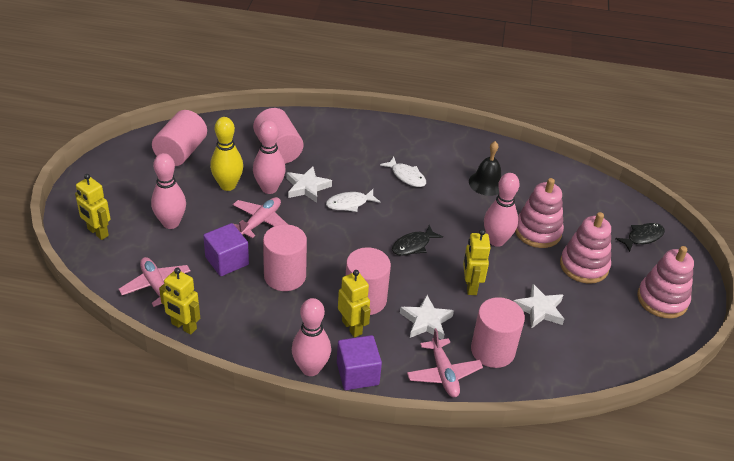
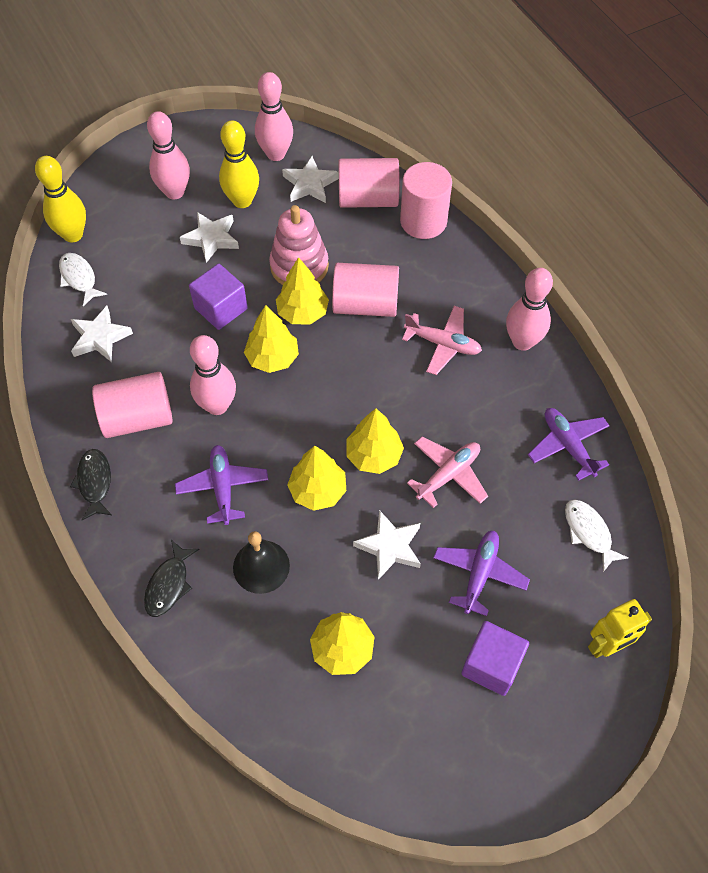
pink cylinder: 5 -> 4
pink plane: 3 -> 2
pink stacking toy: 3 -> 1
purple plane: 0 -> 3
white star: 3 -> 4
yellow bowling pin: 1 -> 2
yellow robot: 4 -> 1
yellow tree: 0 -> 5

